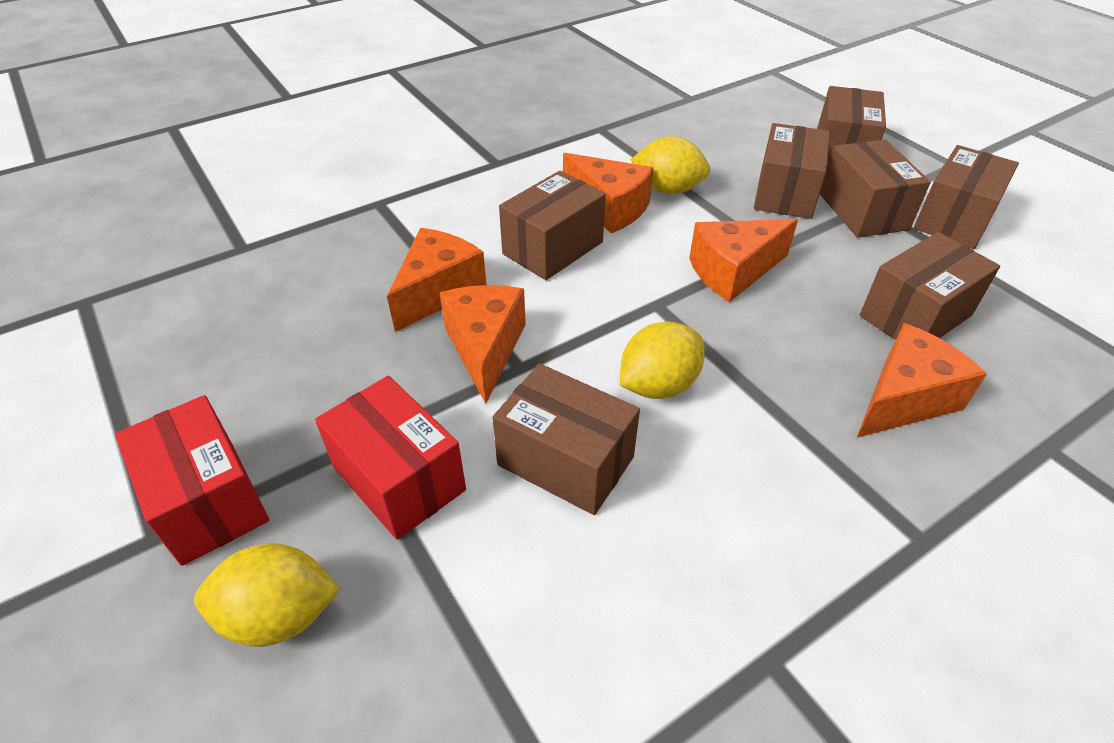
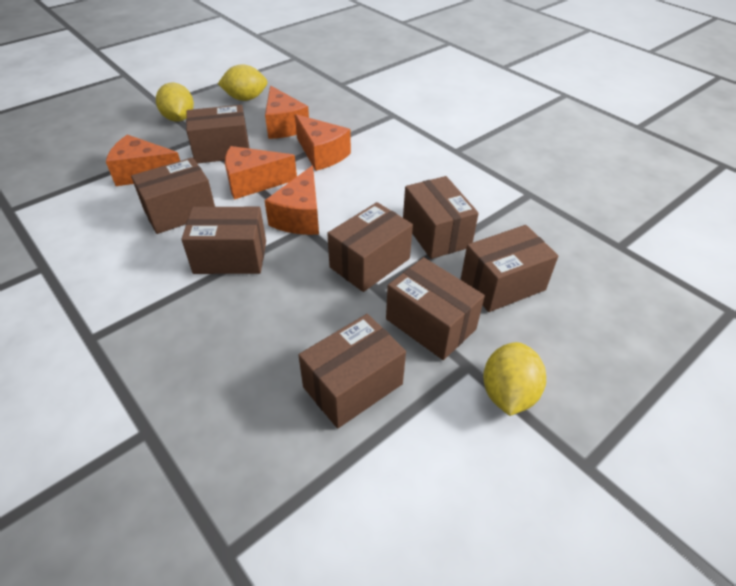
brown box: 7 -> 8
red box: 2 -> 0

